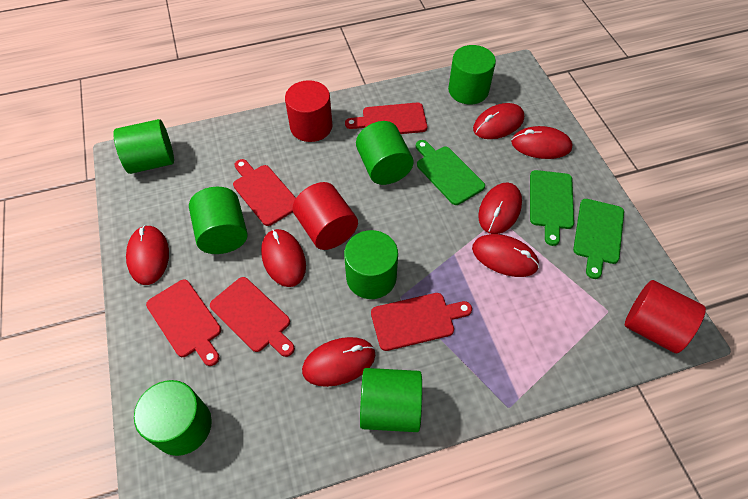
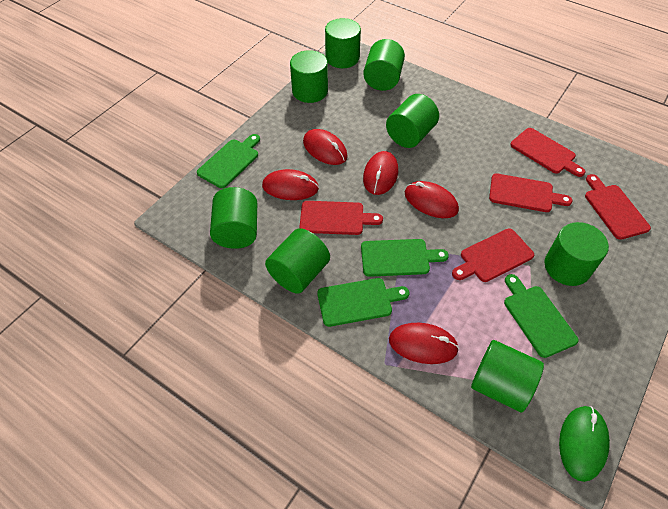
green cutting board: 3 -> 4
green cylinder: 7 -> 8
green mouse: 0 -> 1
red cylinder: 3 -> 0
red mouse: 7 -> 5

